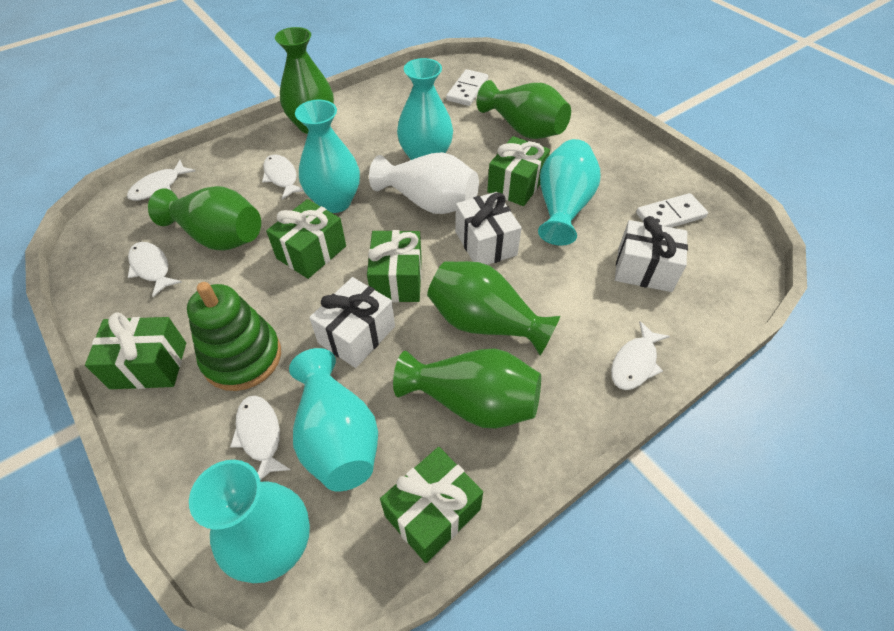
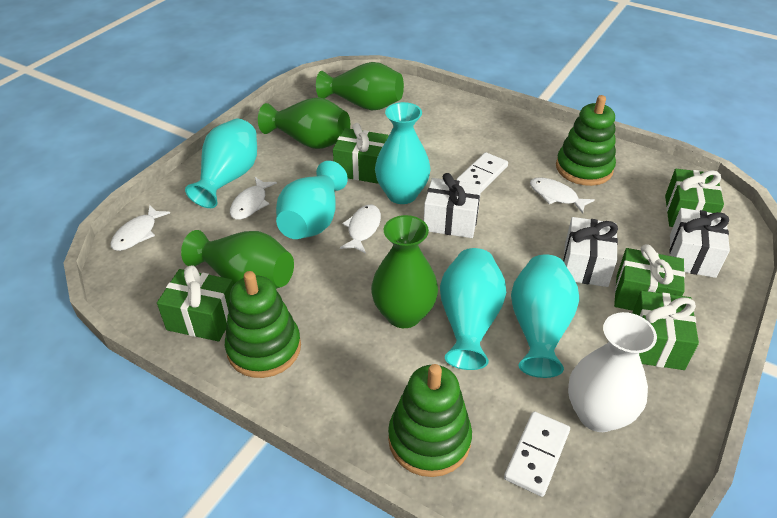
green stacking toy: 1 -> 3
green vase: 5 -> 4
white fish: 5 -> 4

